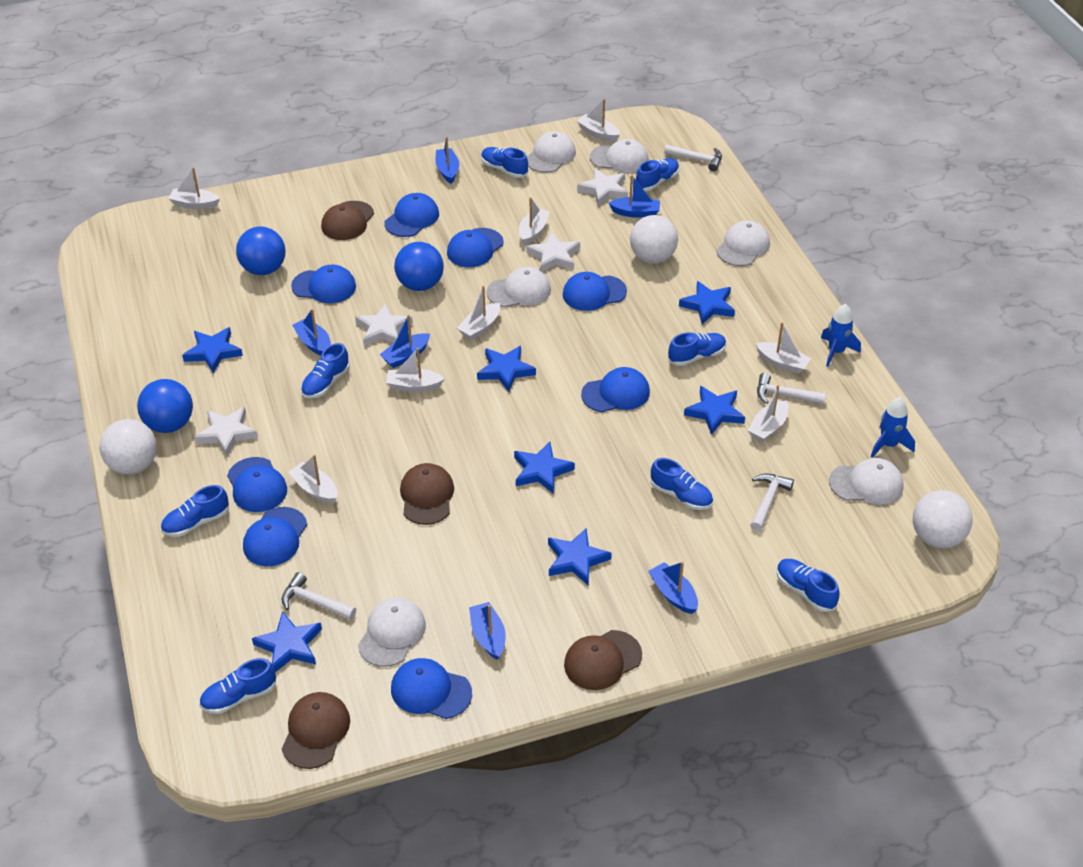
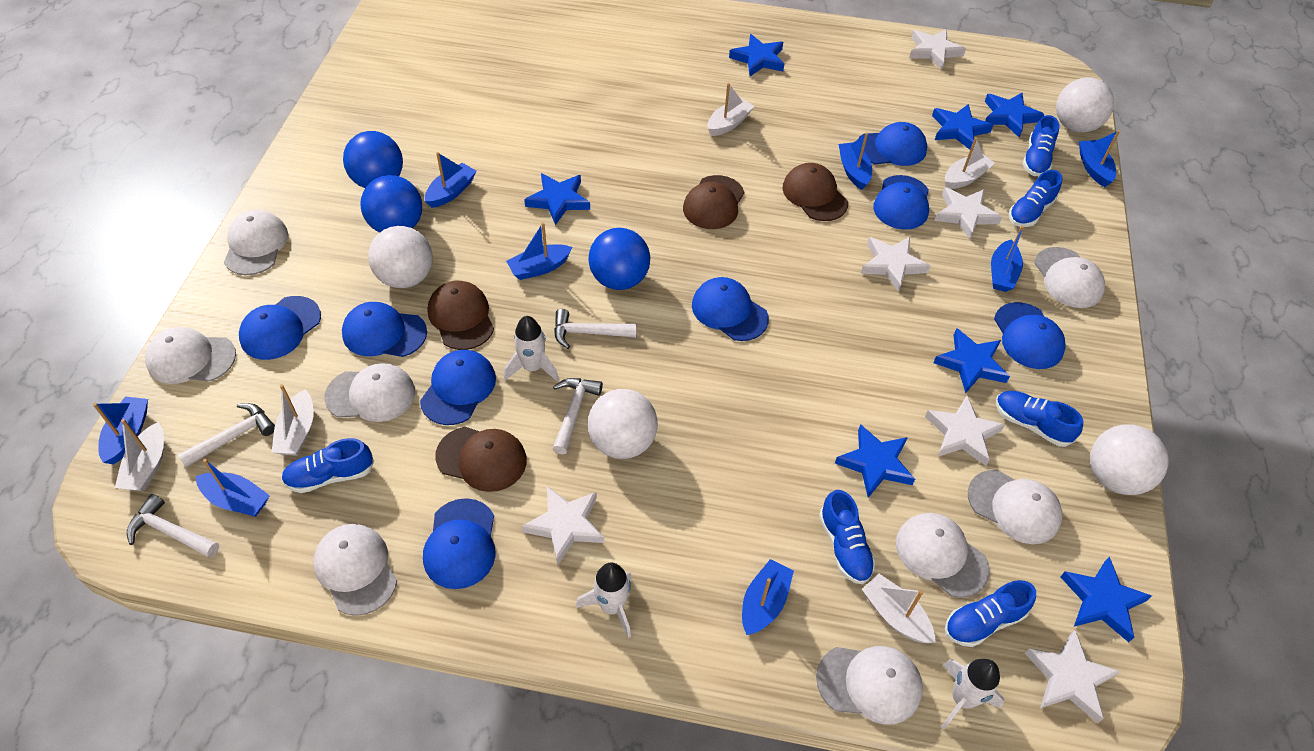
blue boat: 6 -> 8
blue rocket: 2 -> 0
blue shoe: 8 -> 6
white ball: 3 -> 4
white boat: 8 -> 5
white cap: 6 -> 8
white rocket: 0 -> 3
white star: 4 -> 6

